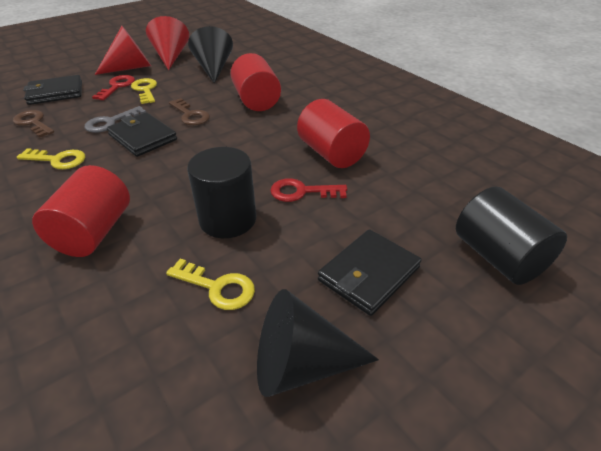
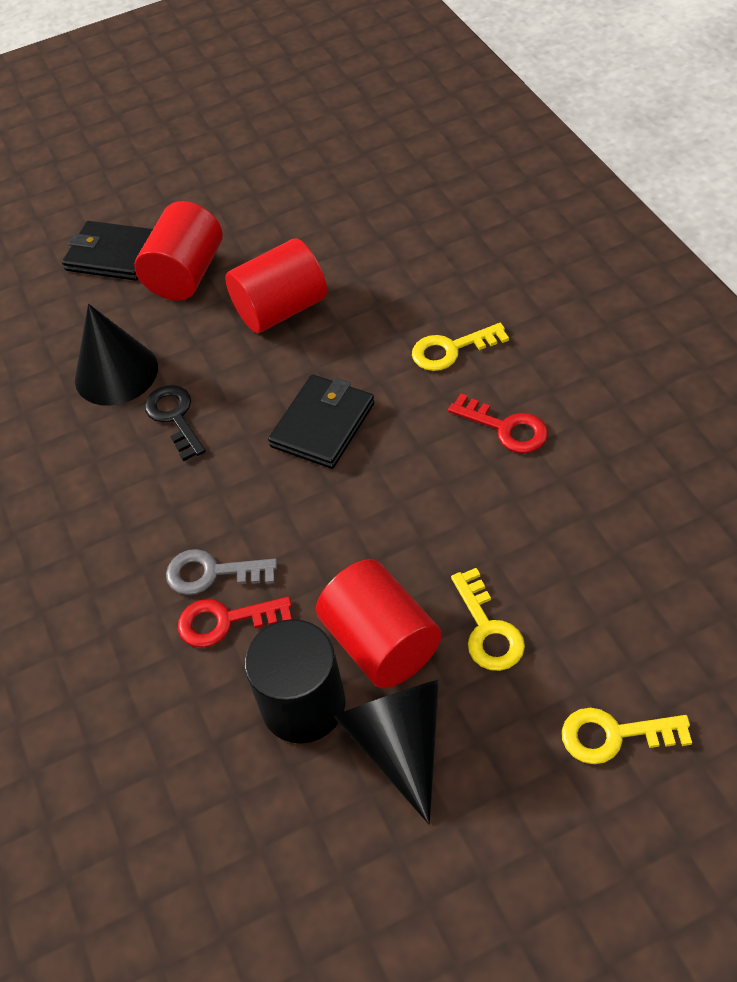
black cylinder: 2 -> 1
black key: 0 -> 1
black wallet: 3 -> 2
brown key: 2 -> 0
red cone: 2 -> 0

